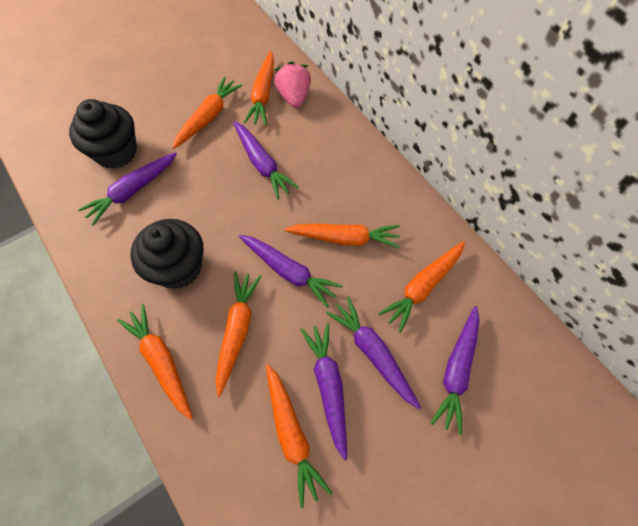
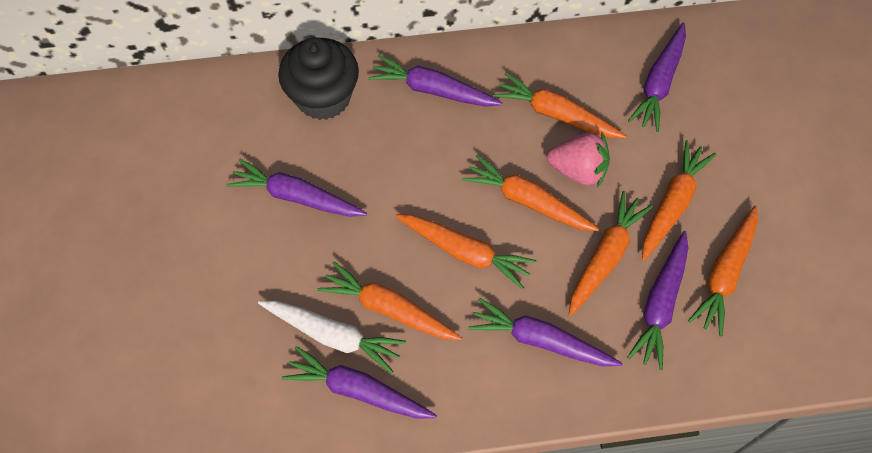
black cupcake: 2 -> 1
white carrot: 0 -> 1

